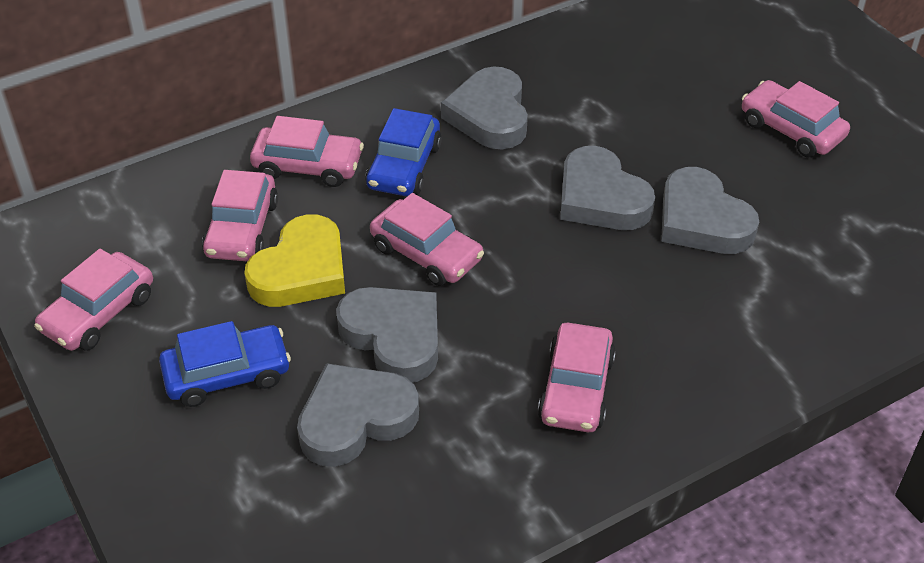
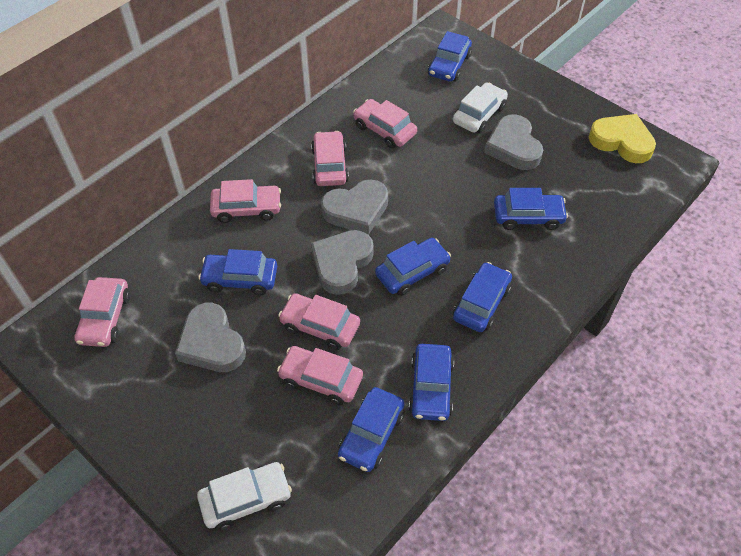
blue car: 2 -> 7
grey heart: 5 -> 4
white car: 0 -> 2

